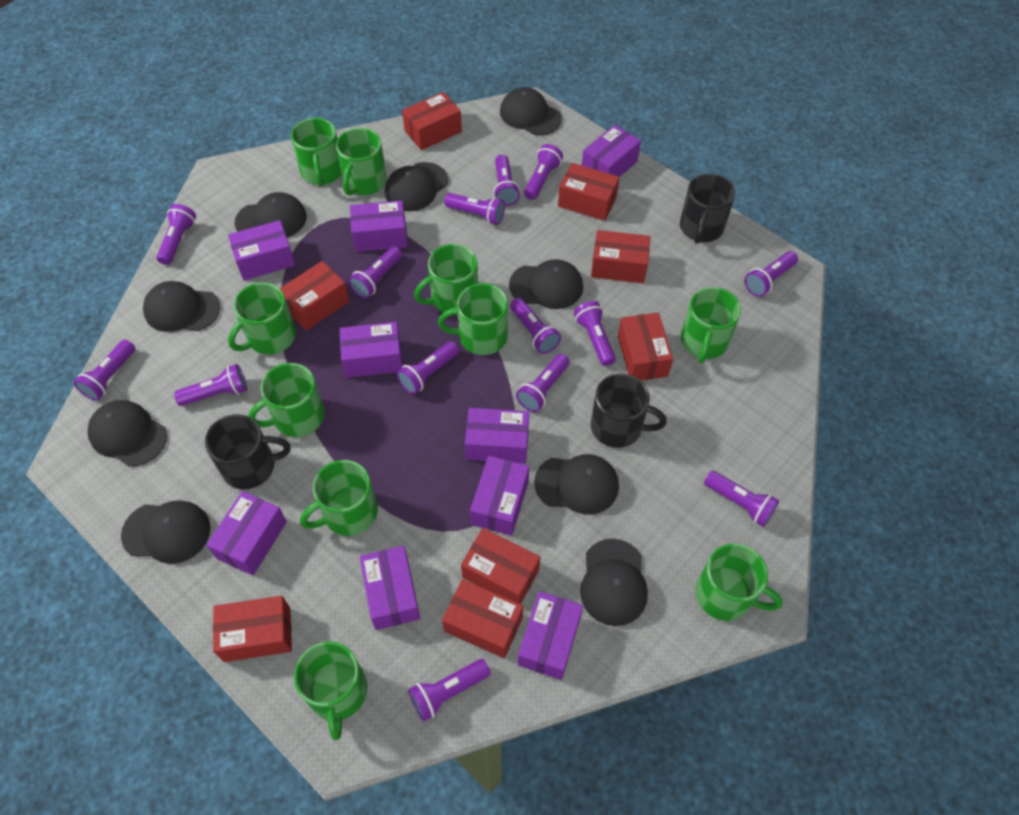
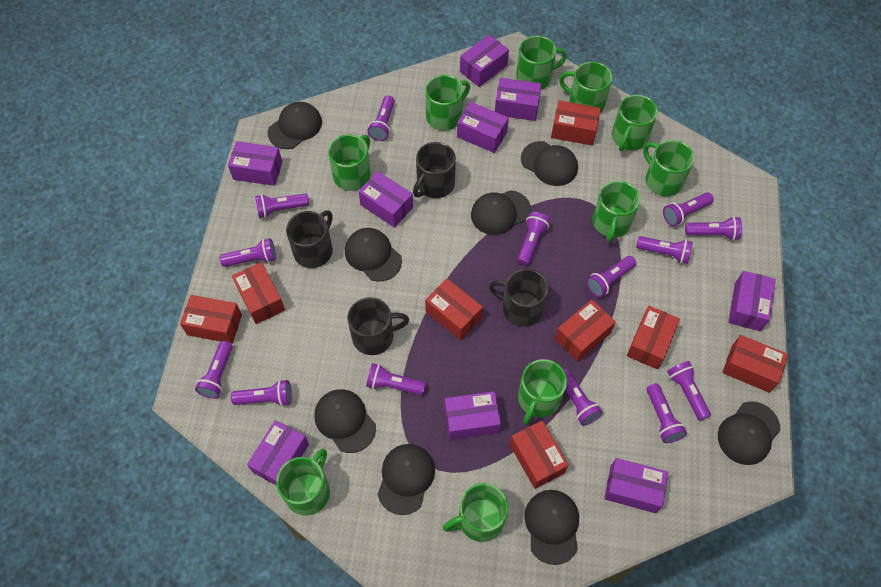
black cap: 9 -> 8
black mug: 3 -> 4

